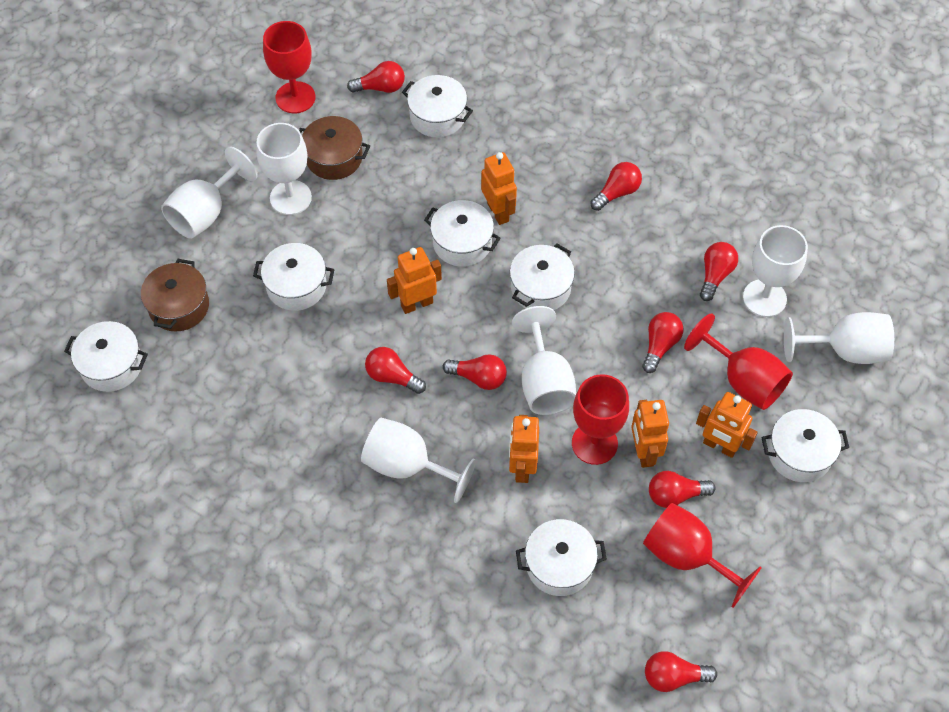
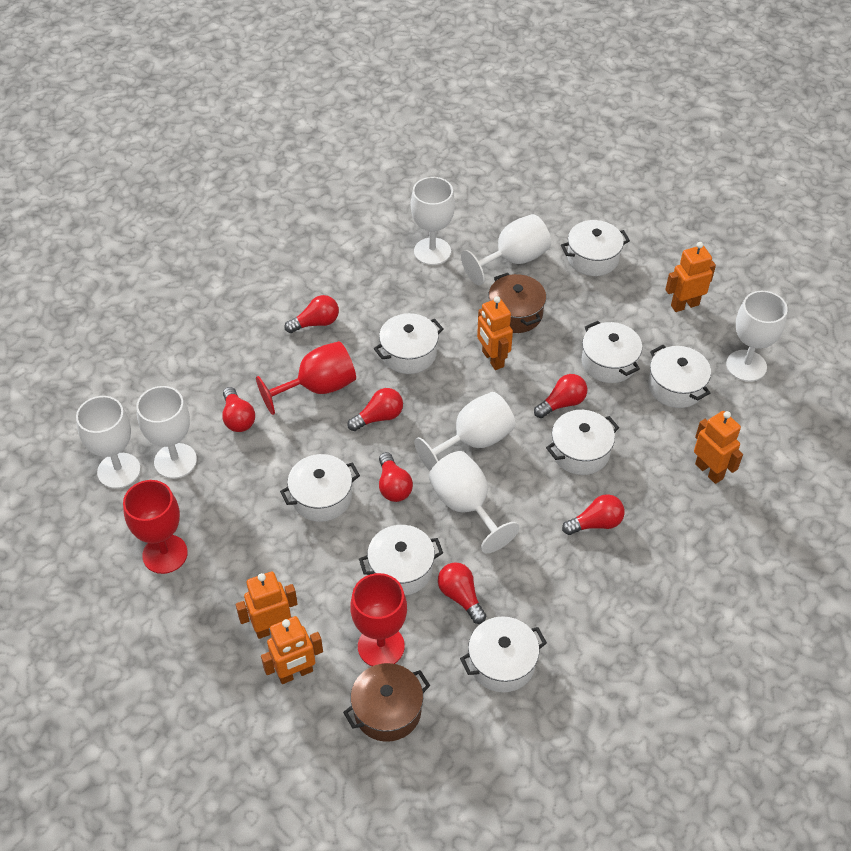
red goblet: 4 -> 3
red light bulb: 8 -> 7
white goblet: 6 -> 7
white pot: 7 -> 8

